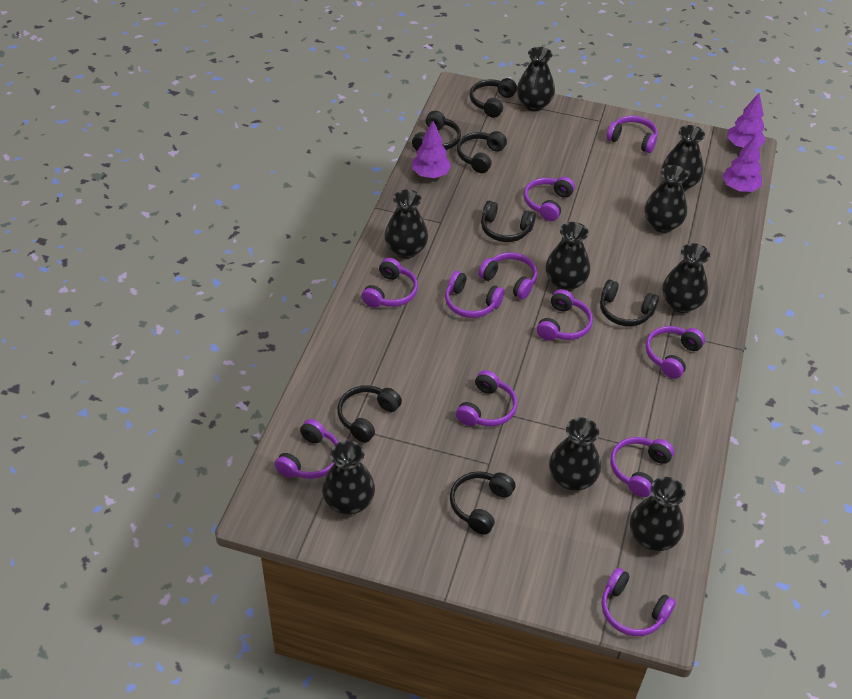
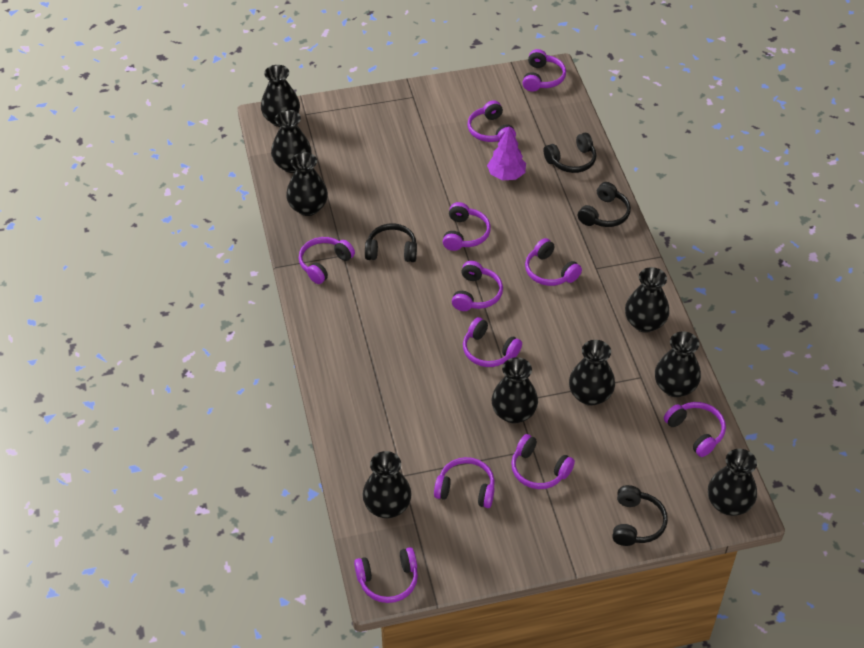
black headphones: 7 -> 4
purple tree: 3 -> 1

